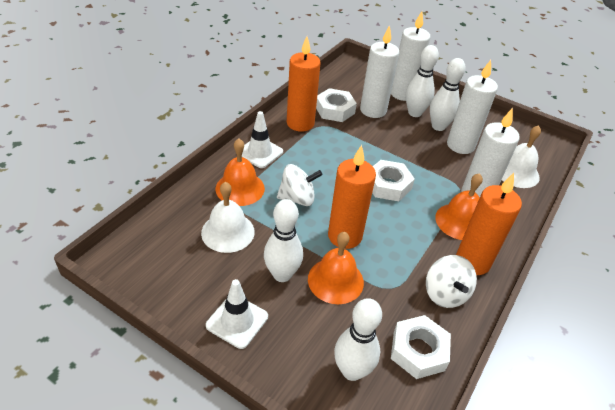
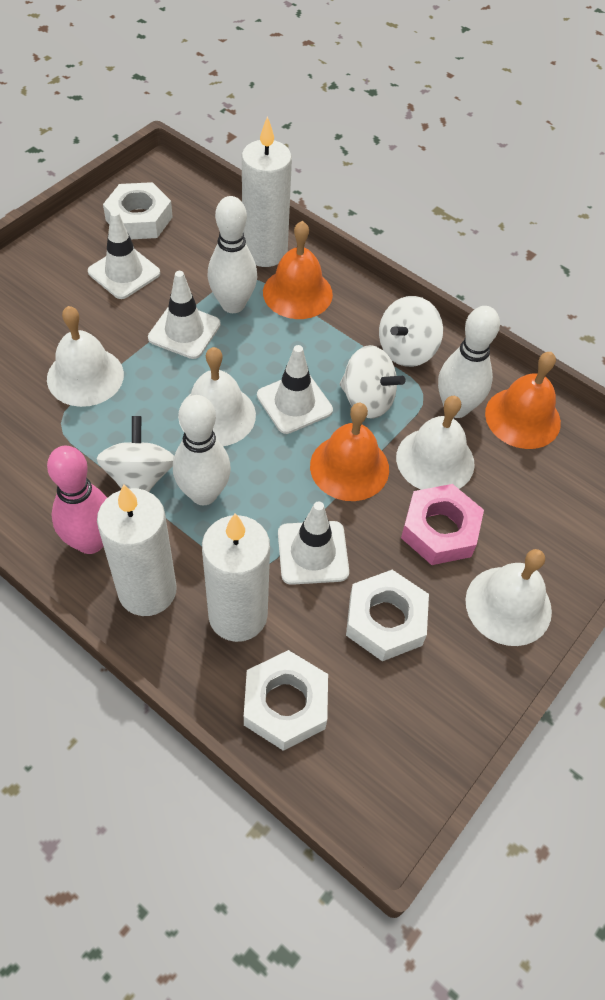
orange candle: 3 -> 0
pink bowling pin: 0 -> 1
pink nut: 0 -> 1
white bell: 2 -> 4
white bowling pin: 4 -> 3
white candle: 4 -> 3
white spinning top: 2 -> 3
white traffic cone: 2 -> 4

